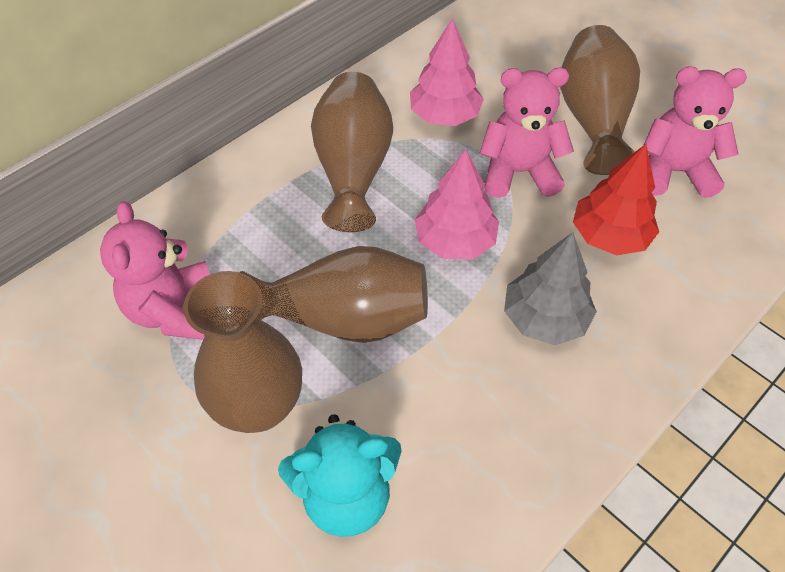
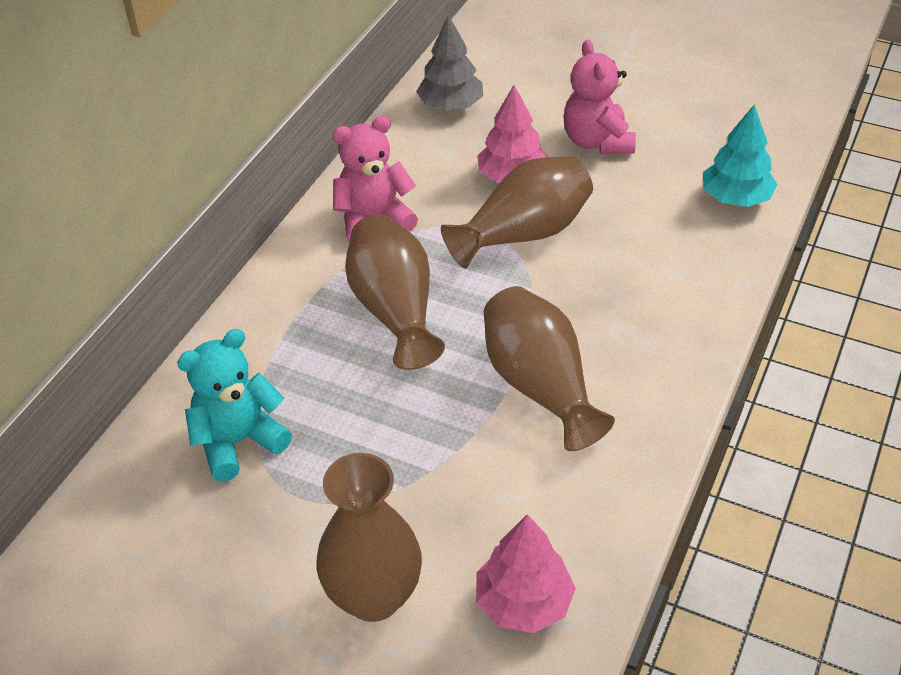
pink teddy bear: 3 -> 2
red tree: 1 -> 0
turquoise tree: 0 -> 1

